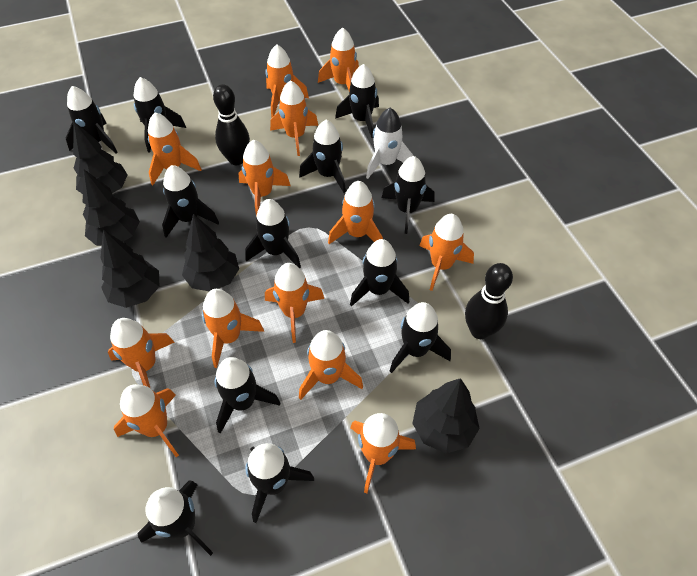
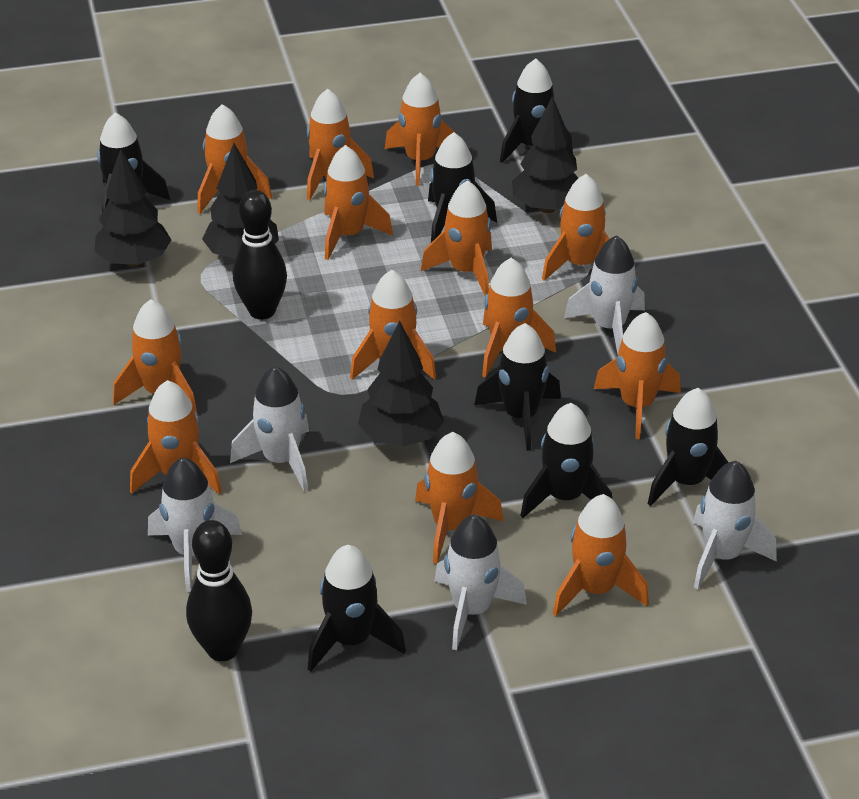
black rocket: 12 -> 7
black tree: 5 -> 4
white rocket: 1 -> 5

